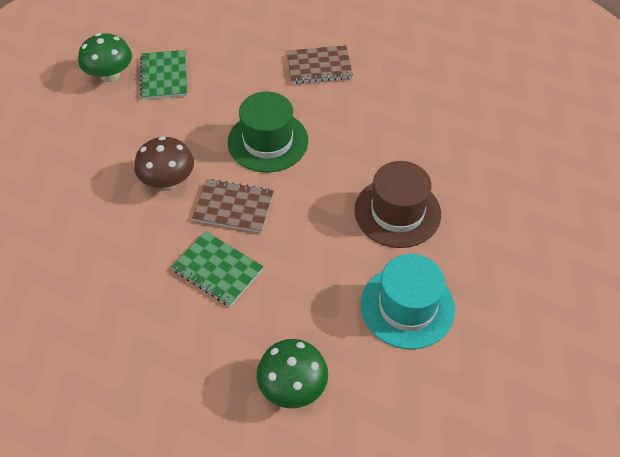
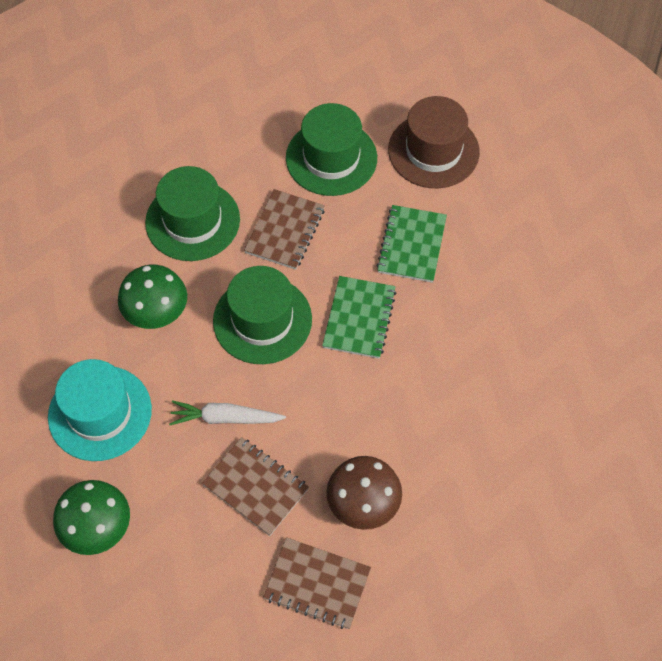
brown notebook: 2 -> 3
green hat: 1 -> 3
white carrot: 0 -> 1

